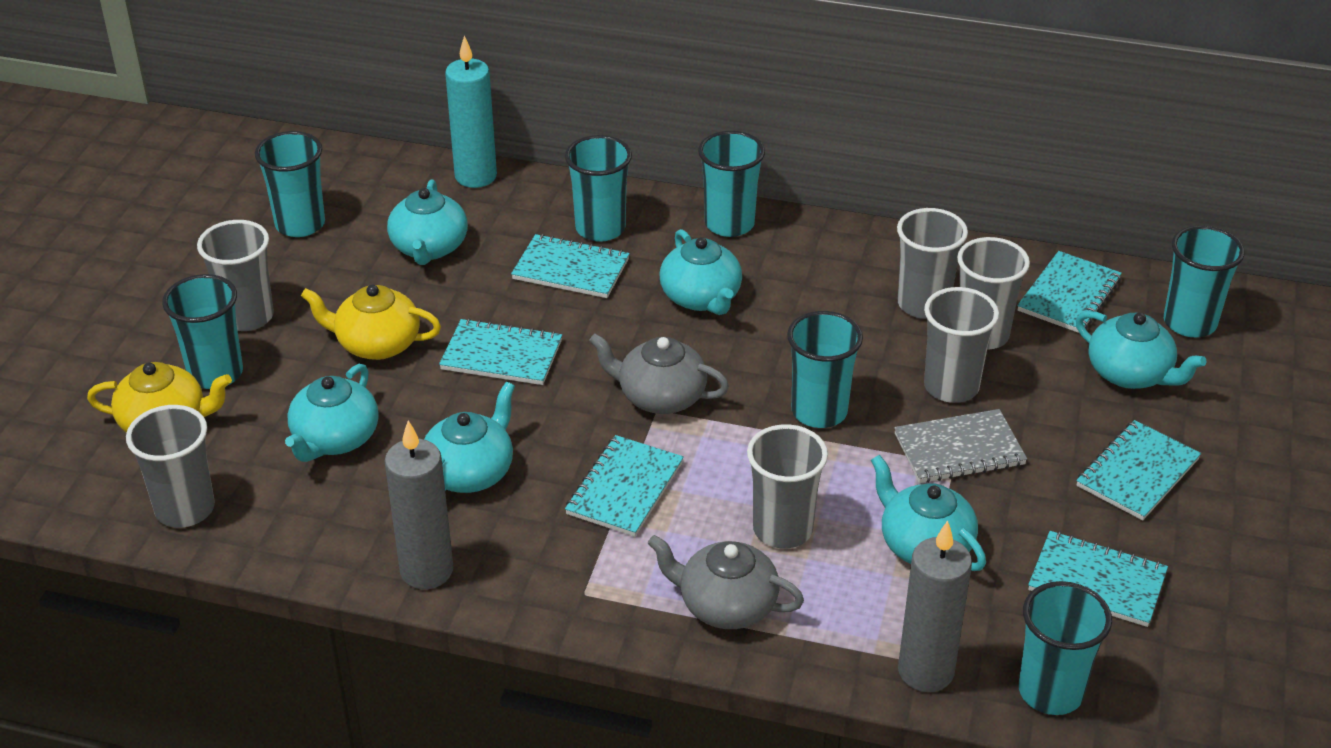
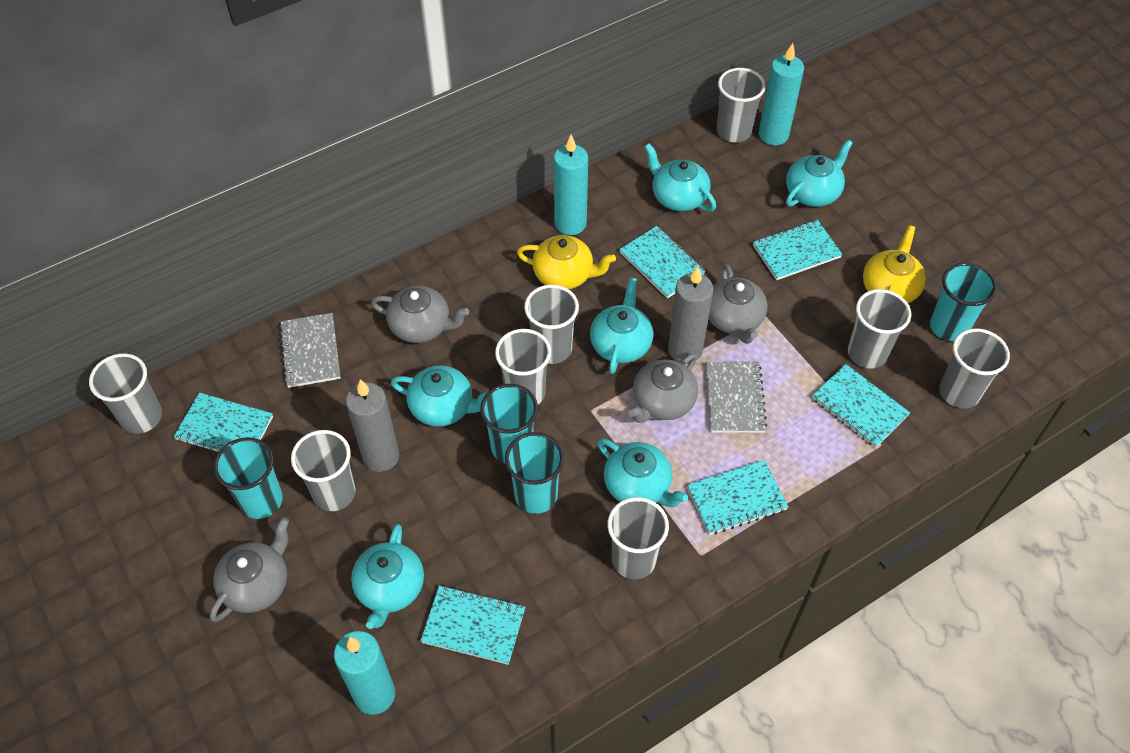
grey cup: 6 -> 8
grey notebook: 1 -> 2
grey teapot: 2 -> 4
turquoise candle: 1 -> 3
turquoise cup: 7 -> 4

